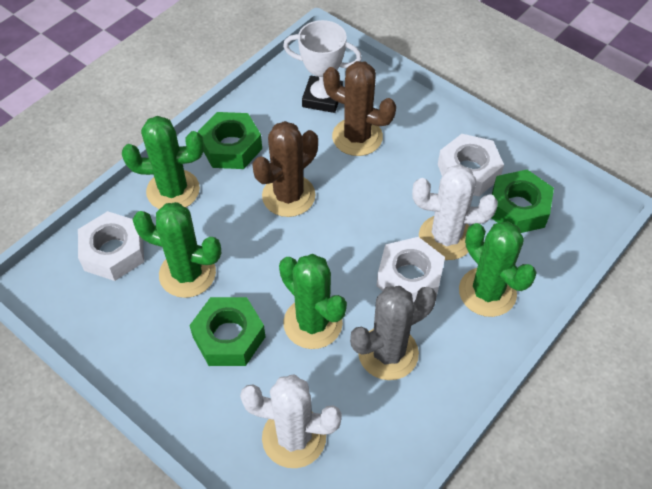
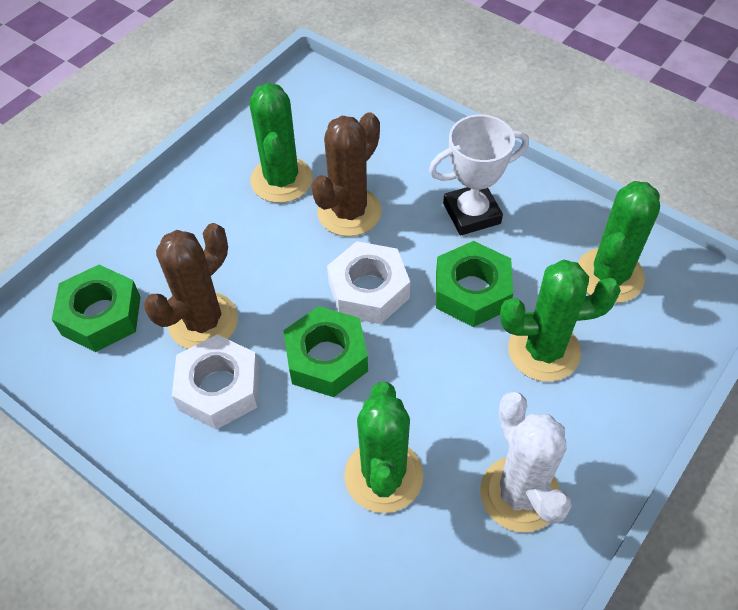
grey cactus: 1 -> 0
white cactus: 2 -> 1
white nut: 3 -> 2

